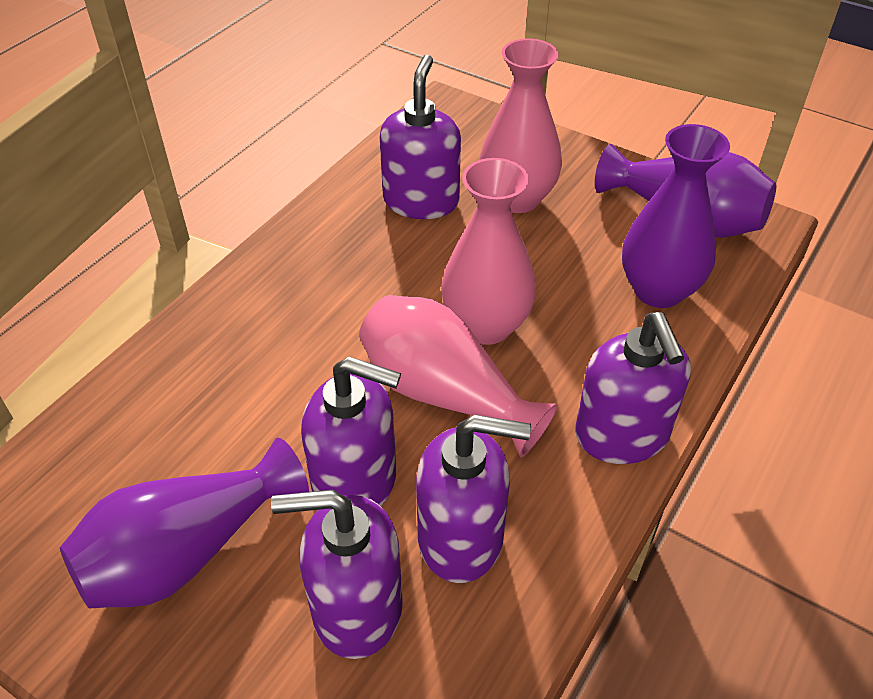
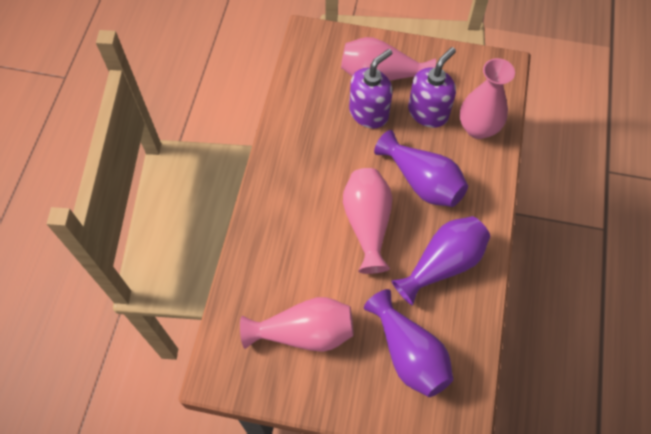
pink vase: 3 -> 4
purple soap dispenser: 5 -> 2

